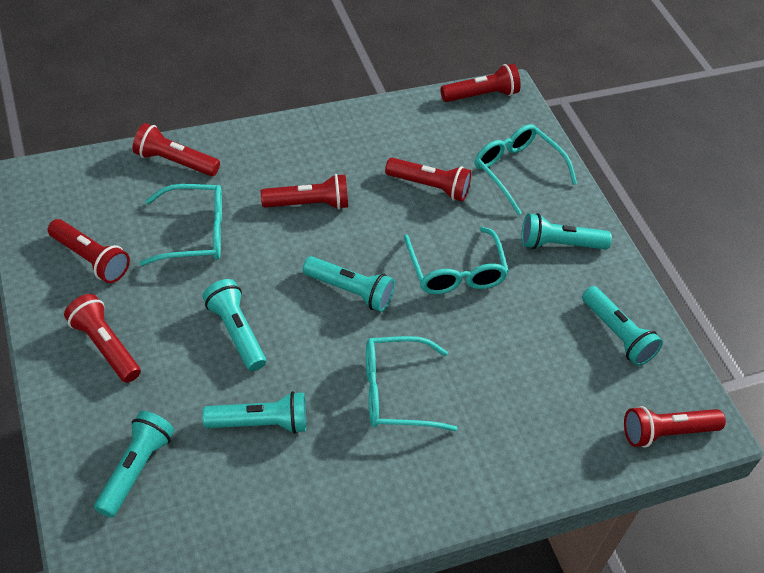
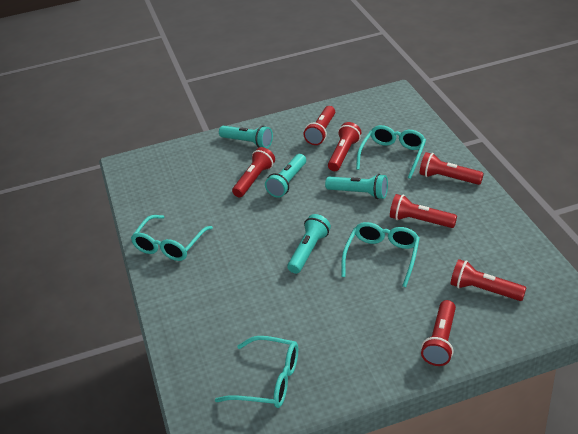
turquoise flashlight: 6 -> 4

